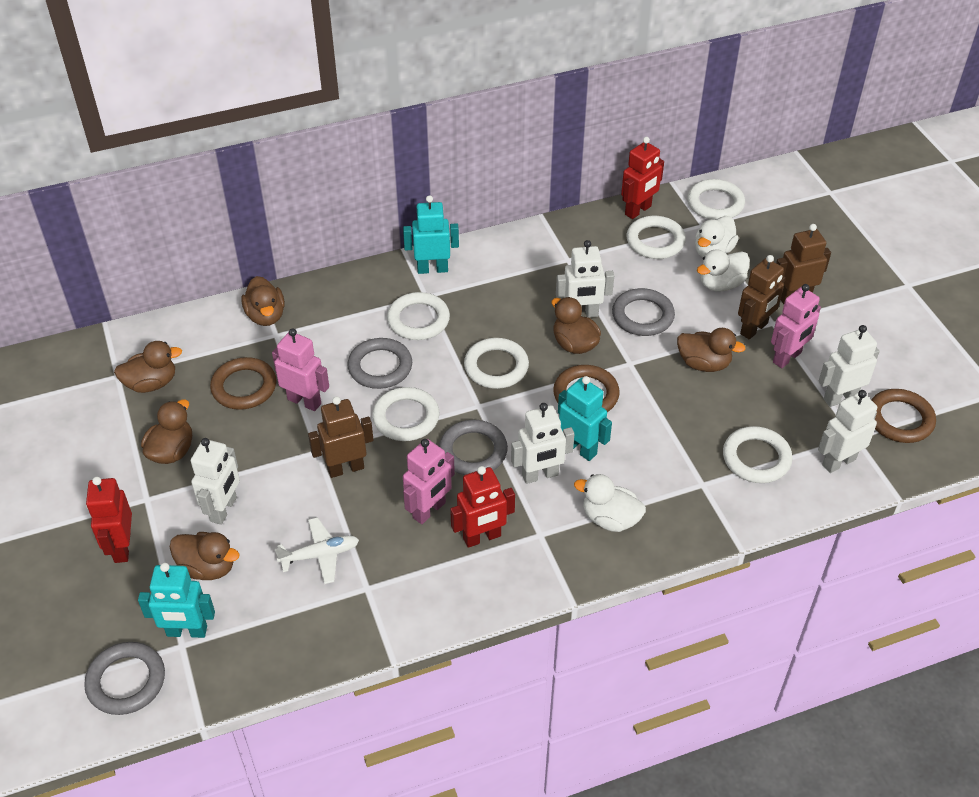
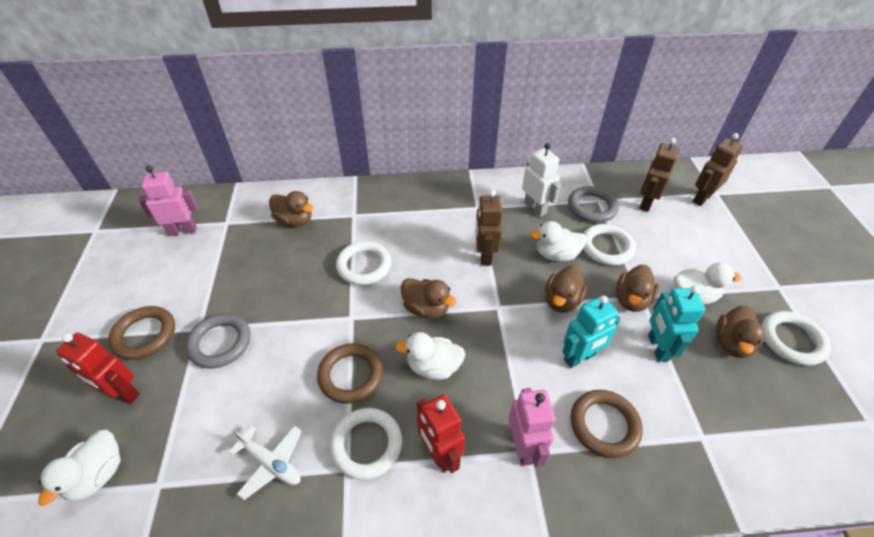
brown duck: 6 -> 5
grey ring: 4 -> 2
pink robot: 3 -> 2
red robot: 3 -> 2
turquoise robot: 3 -> 2
white duck: 3 -> 4
white ring: 6 -> 4
white robot: 5 -> 1

